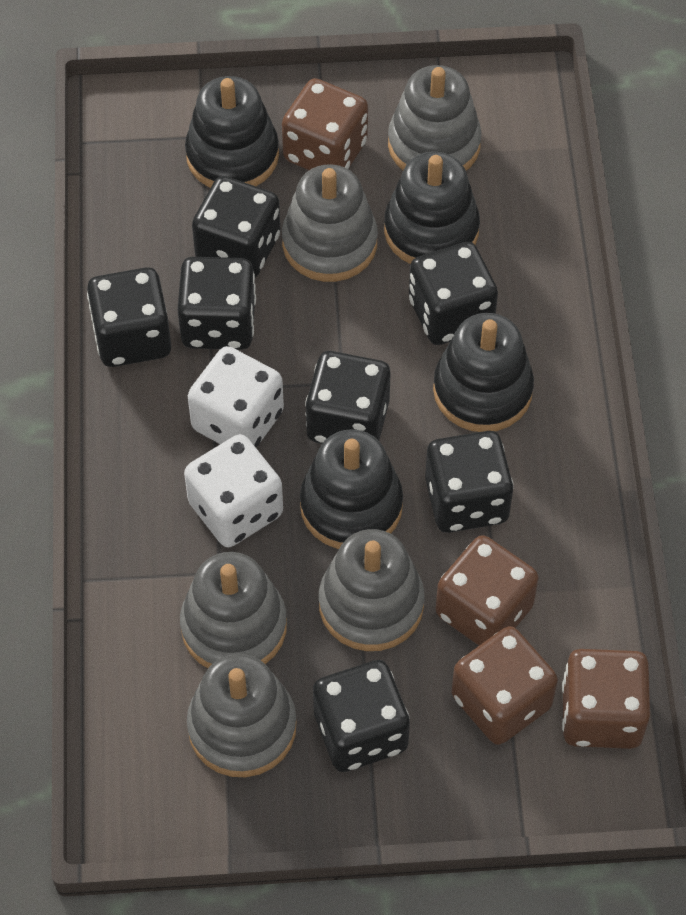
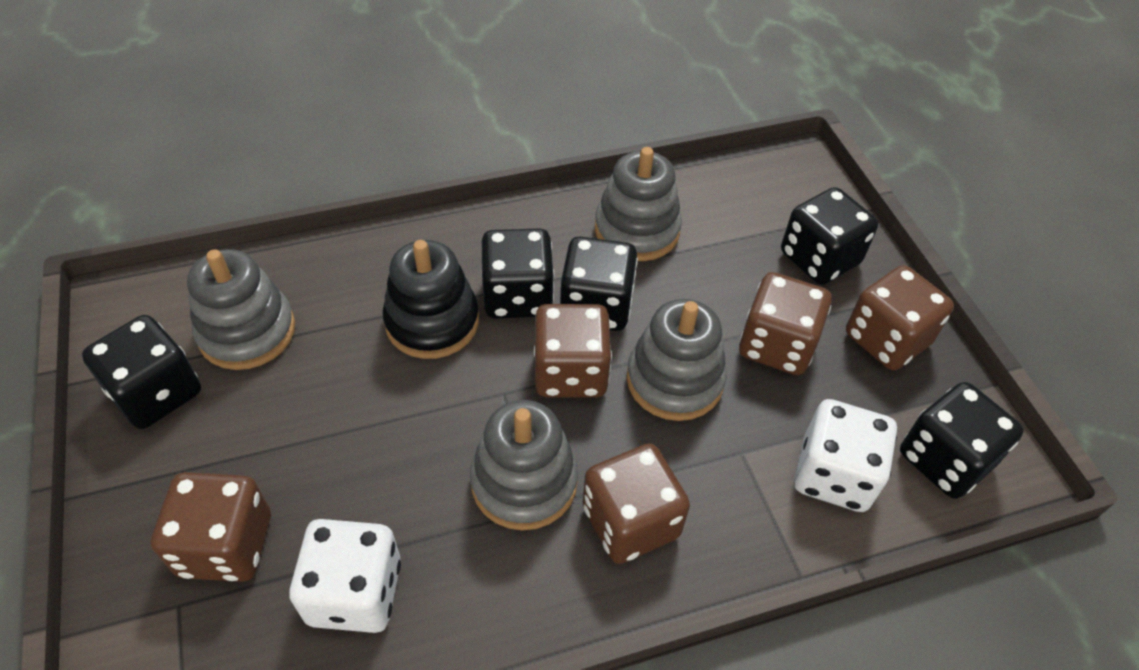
black dice: 7 -> 5
black stacking toy: 4 -> 1
brown dice: 4 -> 5
grey stacking toy: 5 -> 4

